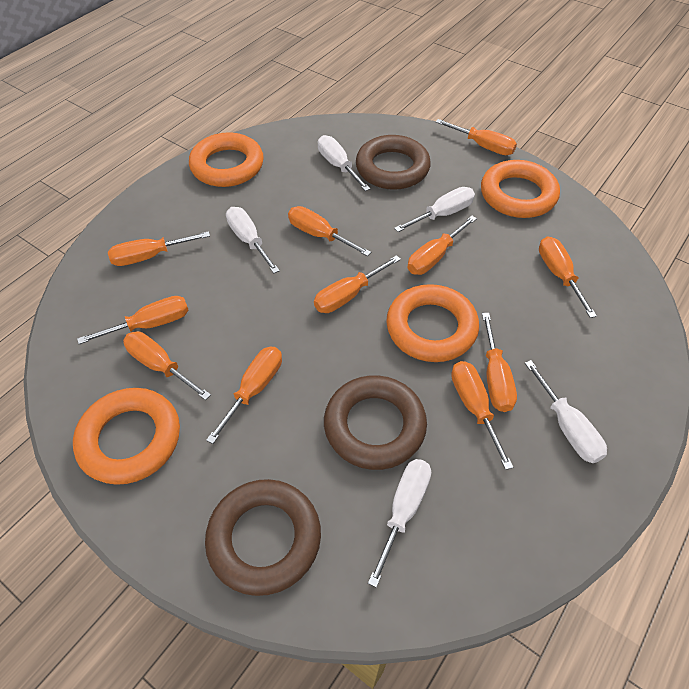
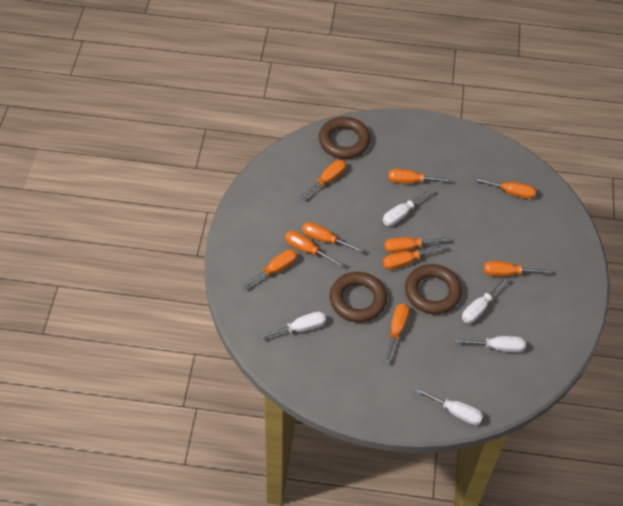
orange ring: 4 -> 0
orange screwdriver: 11 -> 10

